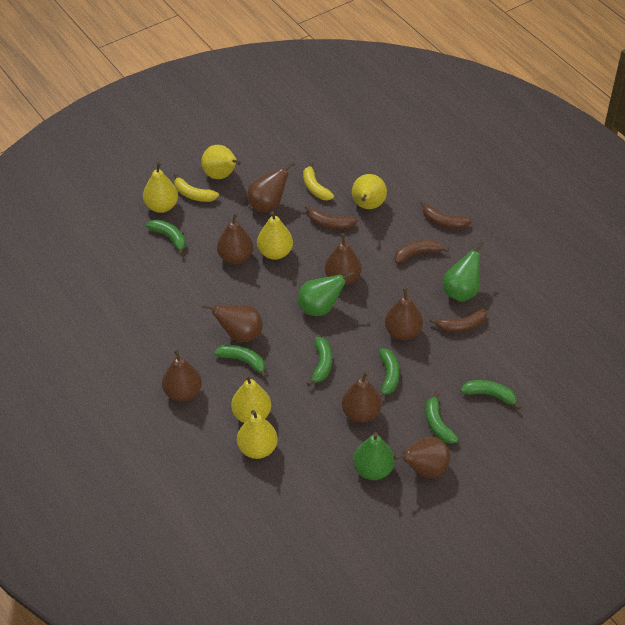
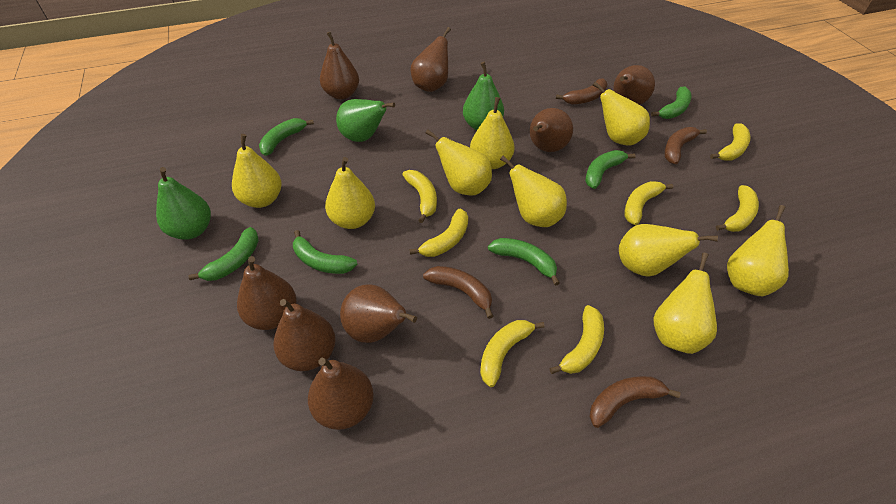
yellow banana: 2 -> 7
yellow pear: 6 -> 9

